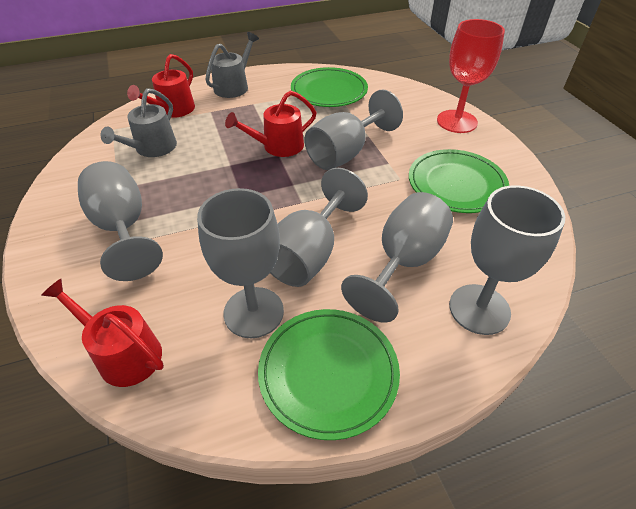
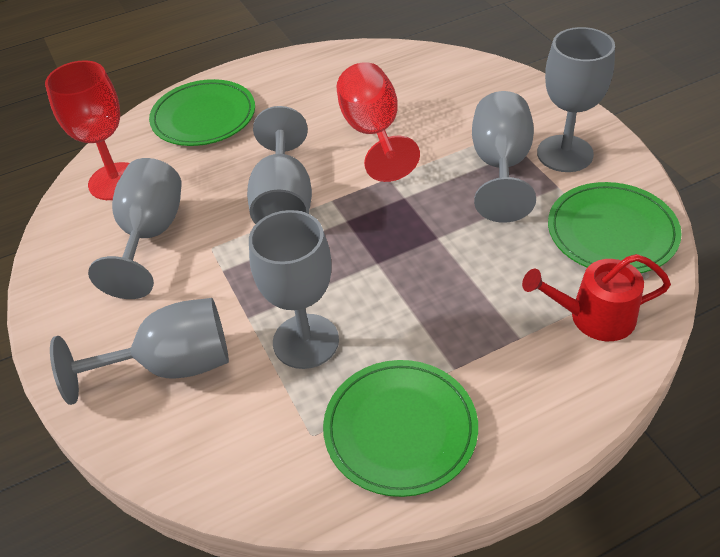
grey watering can: 2 -> 0
red goblet: 1 -> 2
red watering can: 3 -> 1

